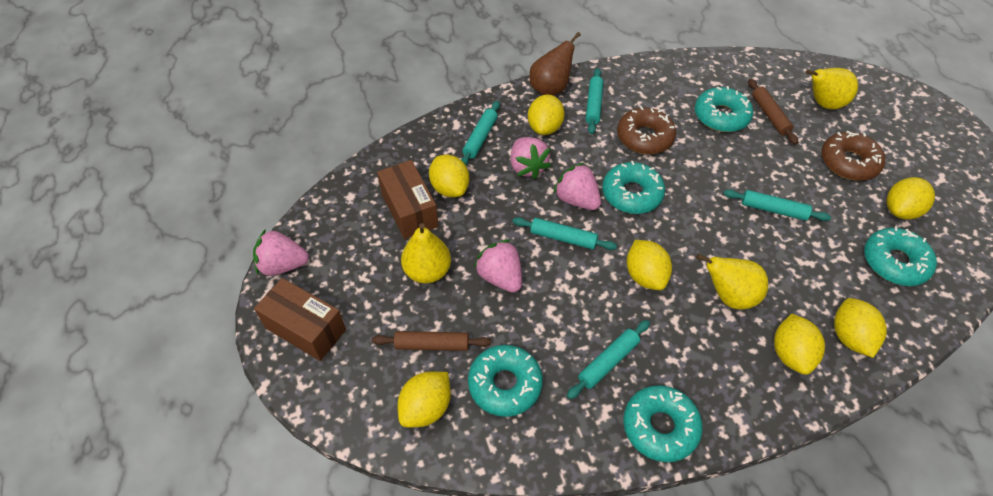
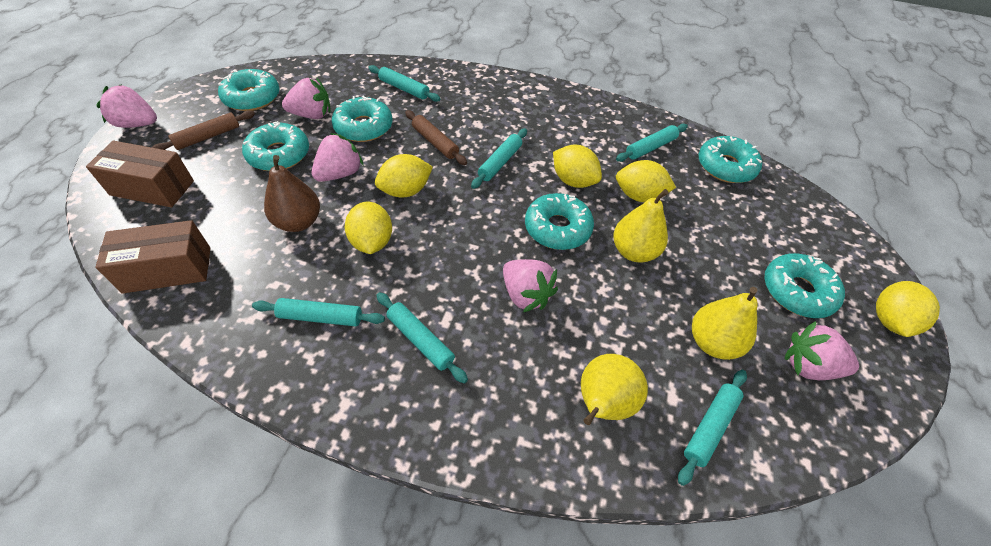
brown donut: 2 -> 0
pink strawberry: 4 -> 5
turquoise donut: 5 -> 6
turquoise rolling pin: 5 -> 6
yellow lemon: 7 -> 5

